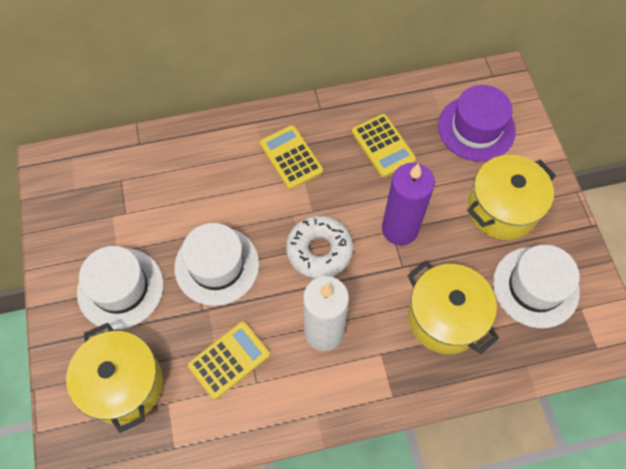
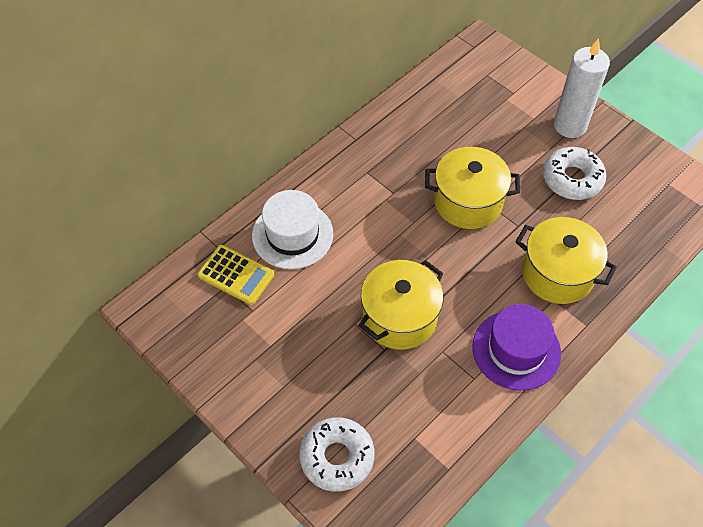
purple candle: 1 -> 0
white donut: 1 -> 2
white hat: 3 -> 1
yellow calculator: 3 -> 1

